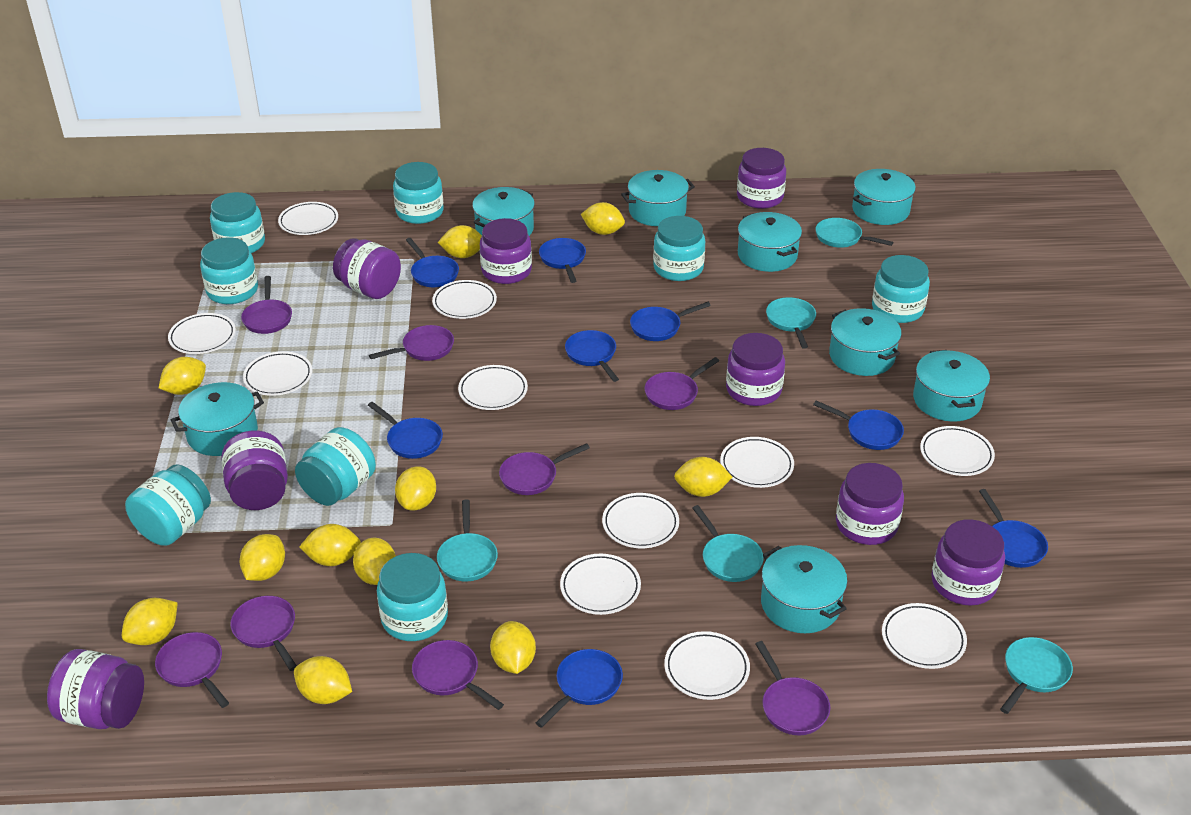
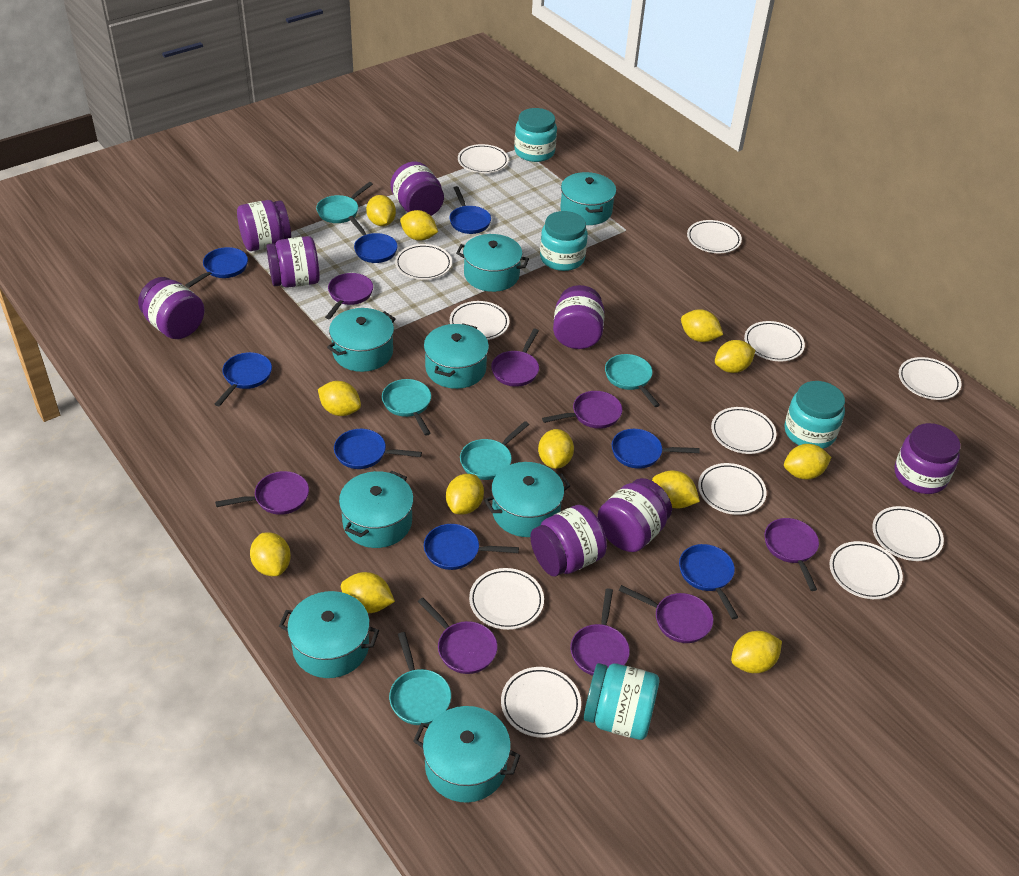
turquoise jar: 8 -> 4
white plate: 11 -> 12
yellow lemon: 11 -> 12

